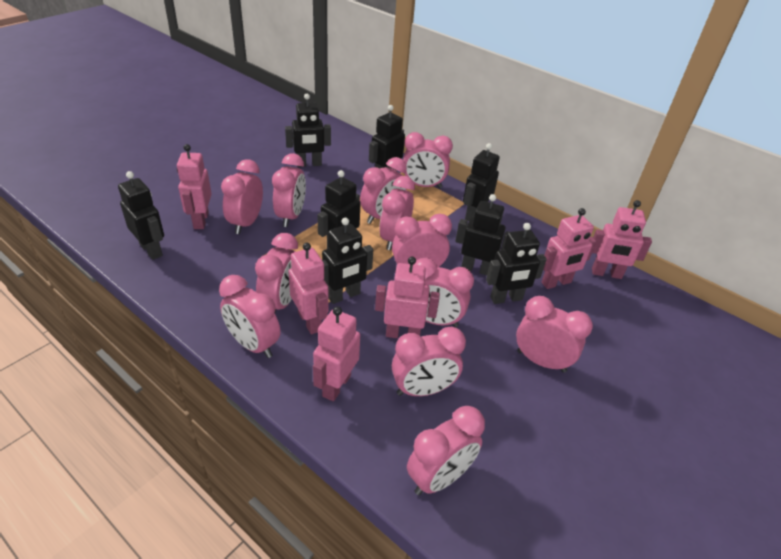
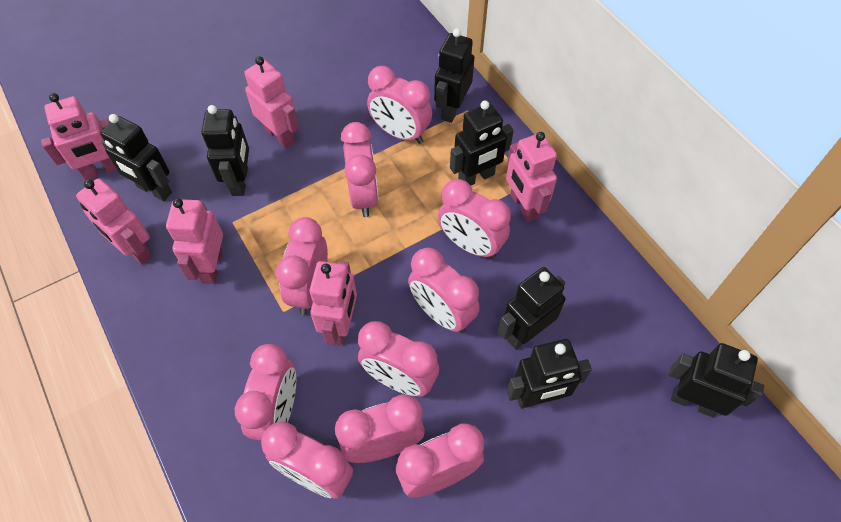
black robot: 8 -> 7
pink clock: 12 -> 10

